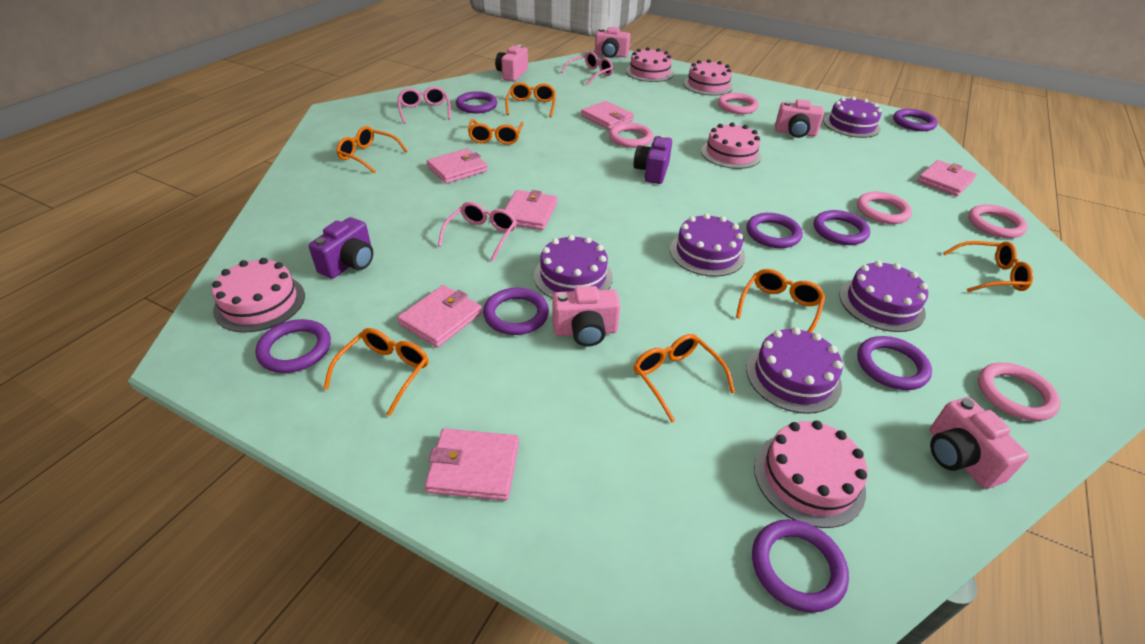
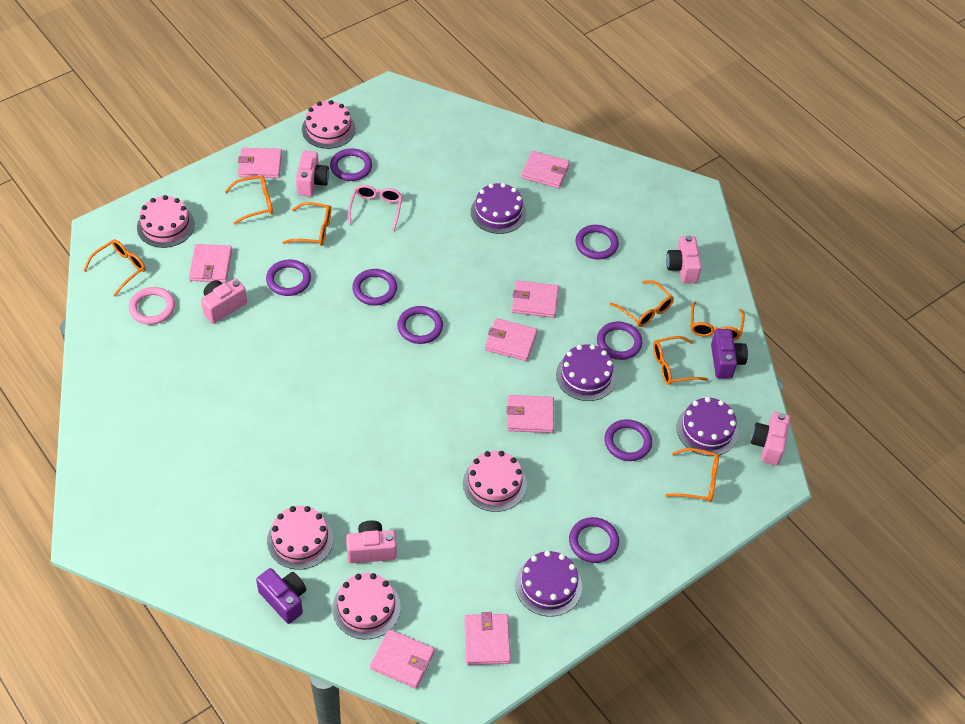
pink glasses: 3 -> 1
pink ring: 5 -> 1
pink wallet: 6 -> 8
purple cake: 5 -> 4

